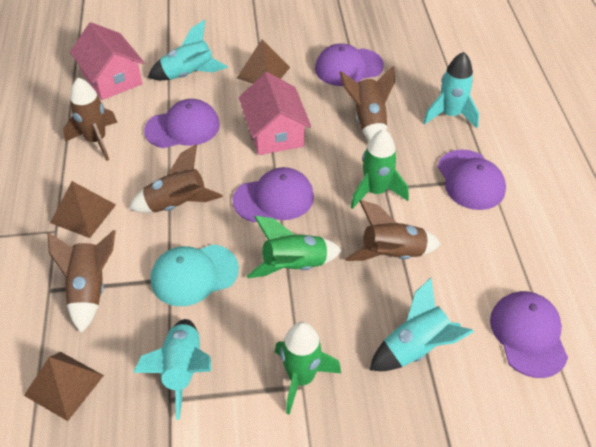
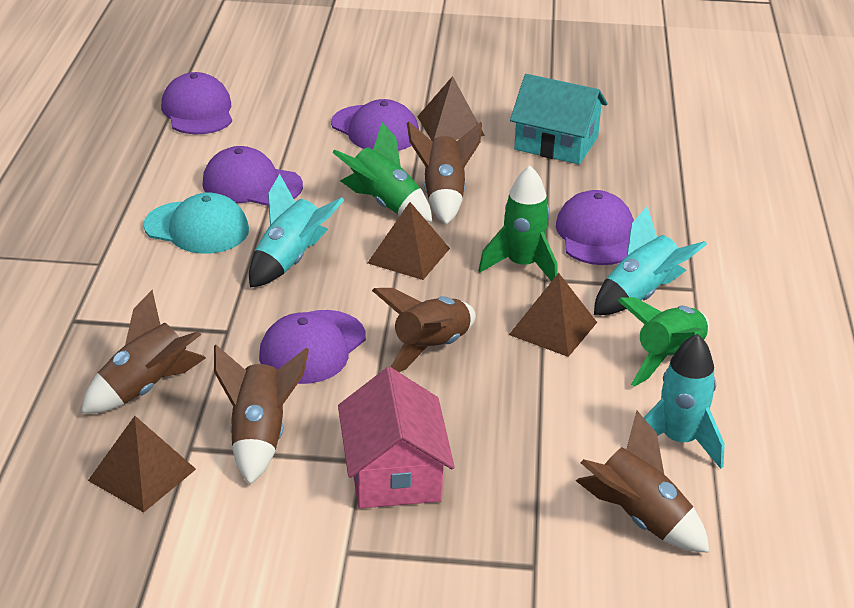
brown pyramid: 3 -> 4
pink house: 2 -> 1
turquoise house: 0 -> 1
turquoise rocket: 4 -> 3

